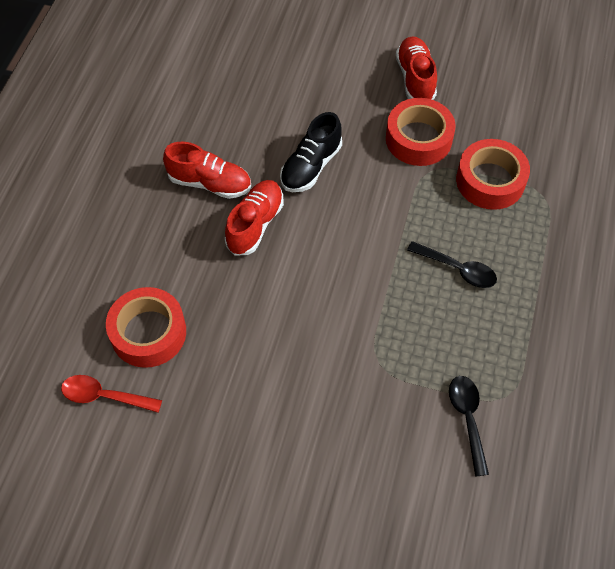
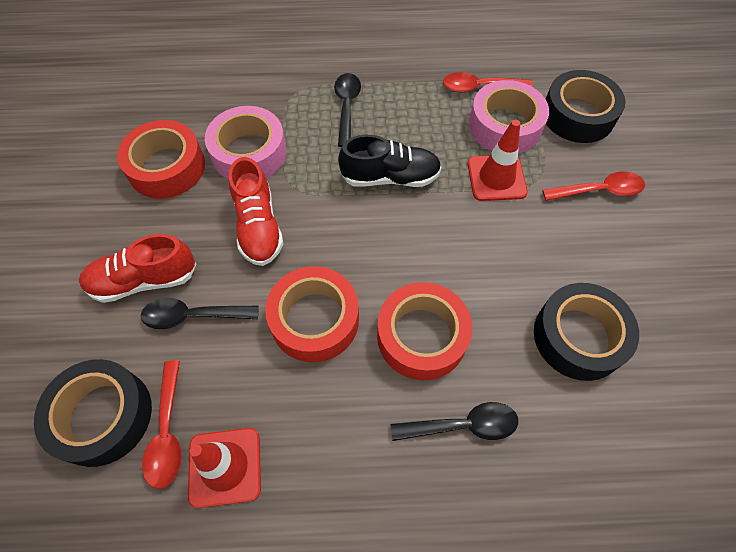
black spoon: 2 -> 3
black tape: 0 -> 3
pink tape: 0 -> 2
red shoe: 3 -> 2
red spoon: 1 -> 3
red traffic cone: 0 -> 2

